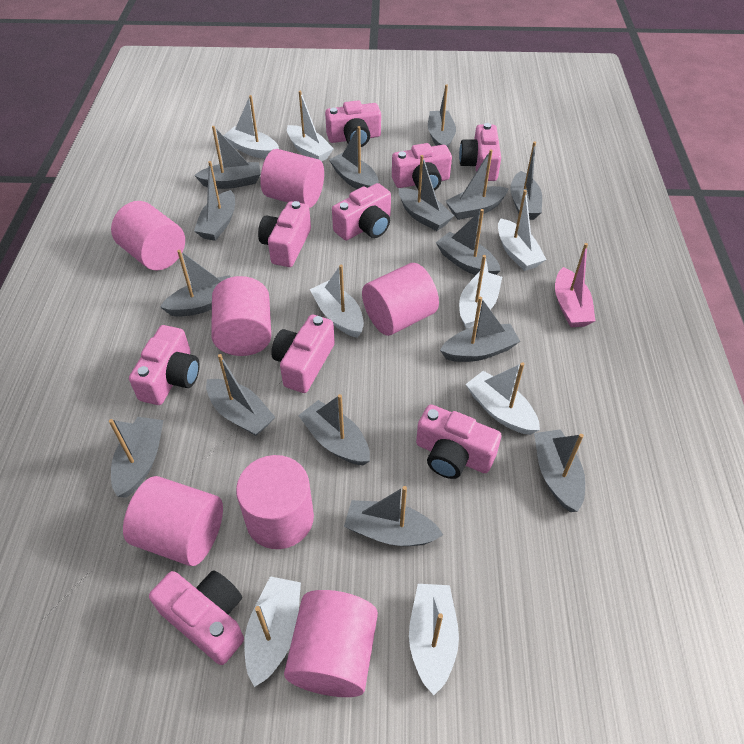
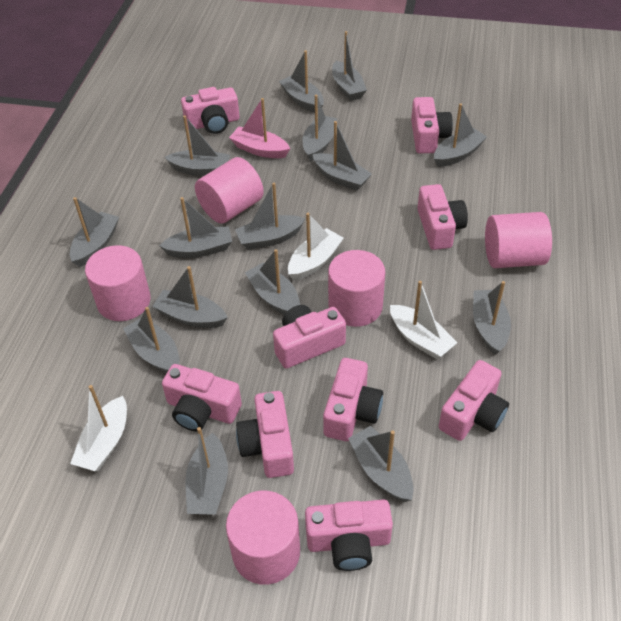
pink cylinder: 7 -> 5
white boat: 8 -> 3

